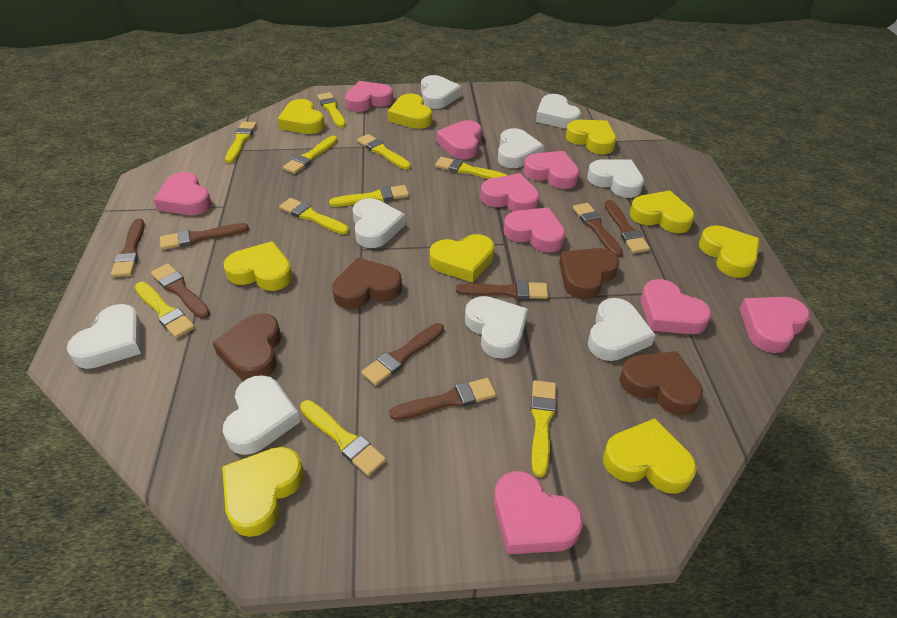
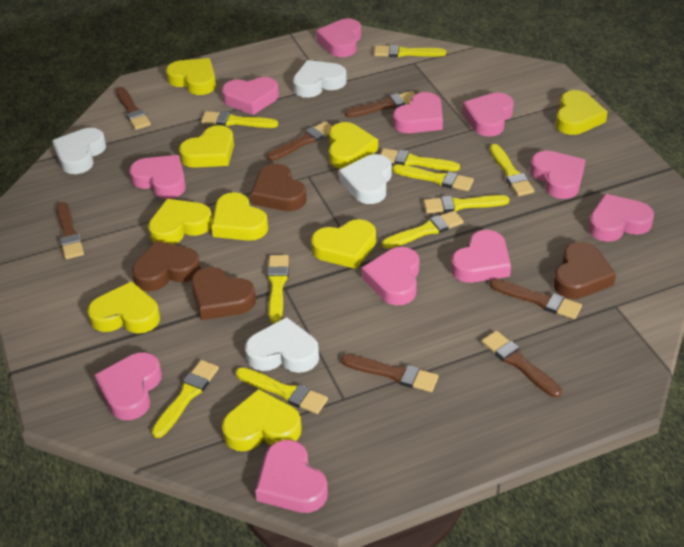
brown brush: 8 -> 7
pink heart: 9 -> 11
white heart: 9 -> 4

